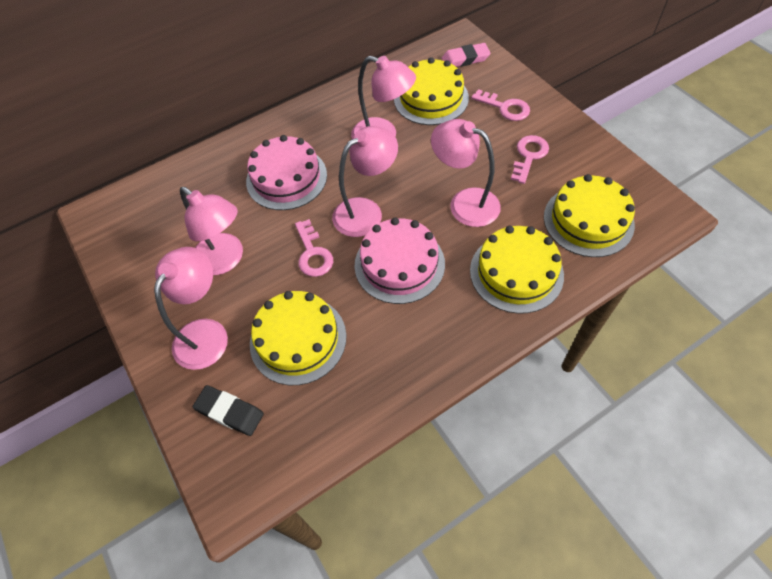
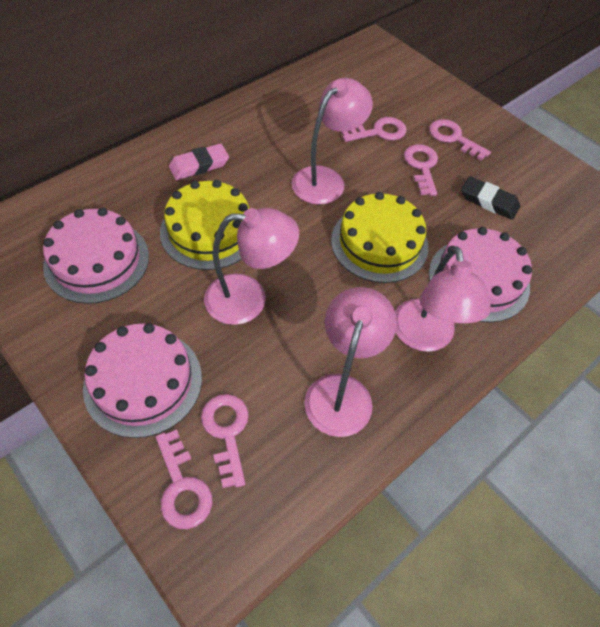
pink cake: 2 -> 3
pink key: 3 -> 5
pink lamp: 5 -> 4
yellow cake: 4 -> 2

